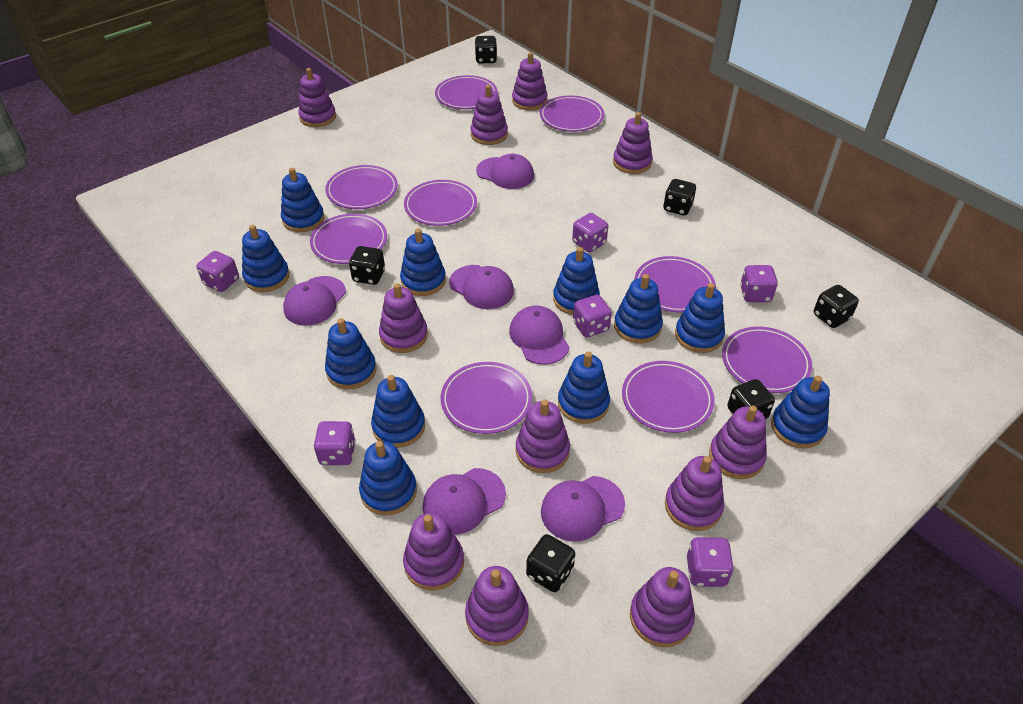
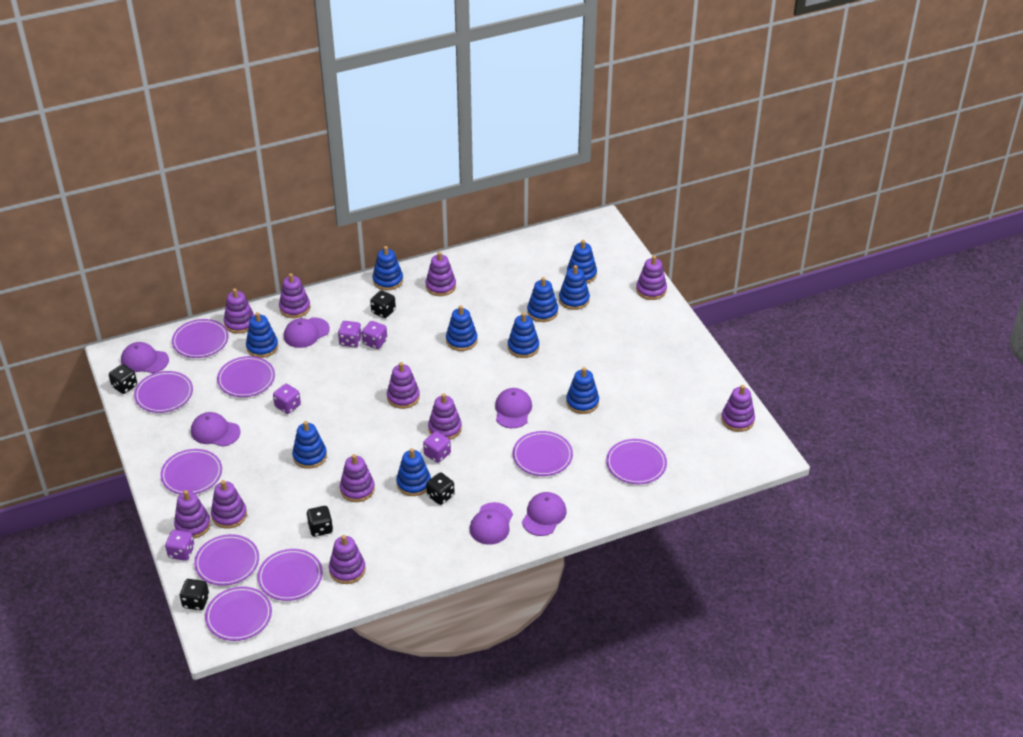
black dice: 6 -> 5
blue stacking toy: 11 -> 10
purple dice: 6 -> 5

